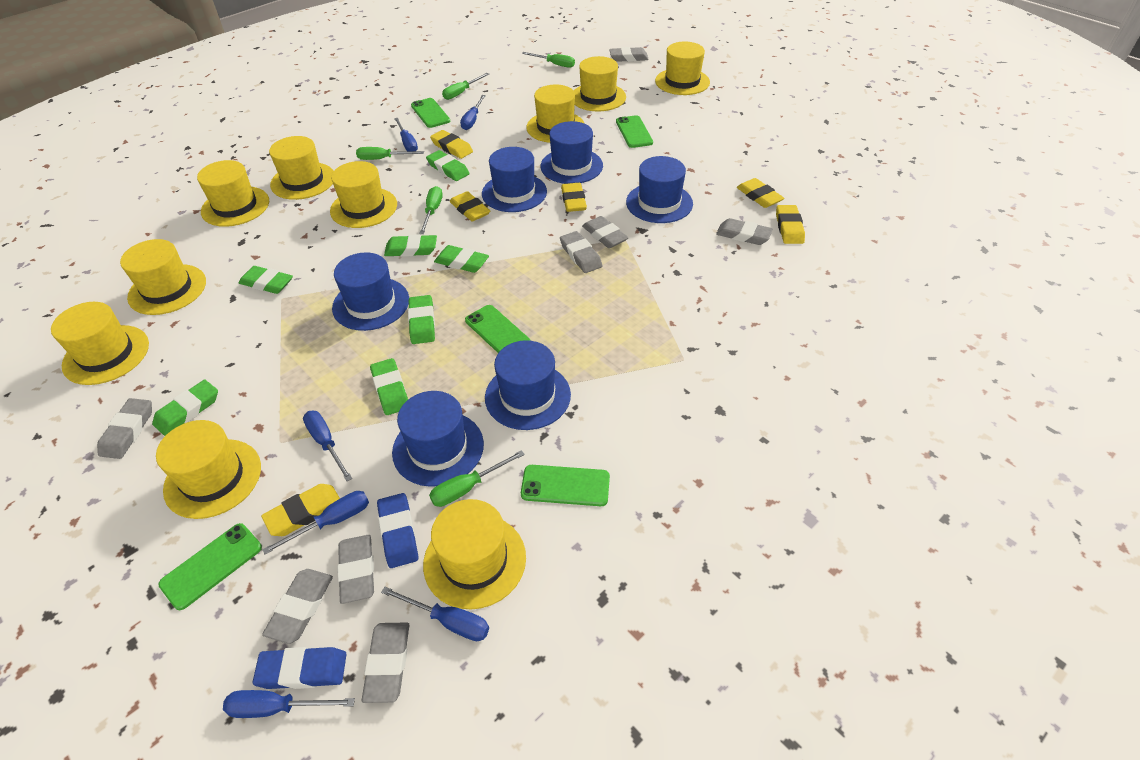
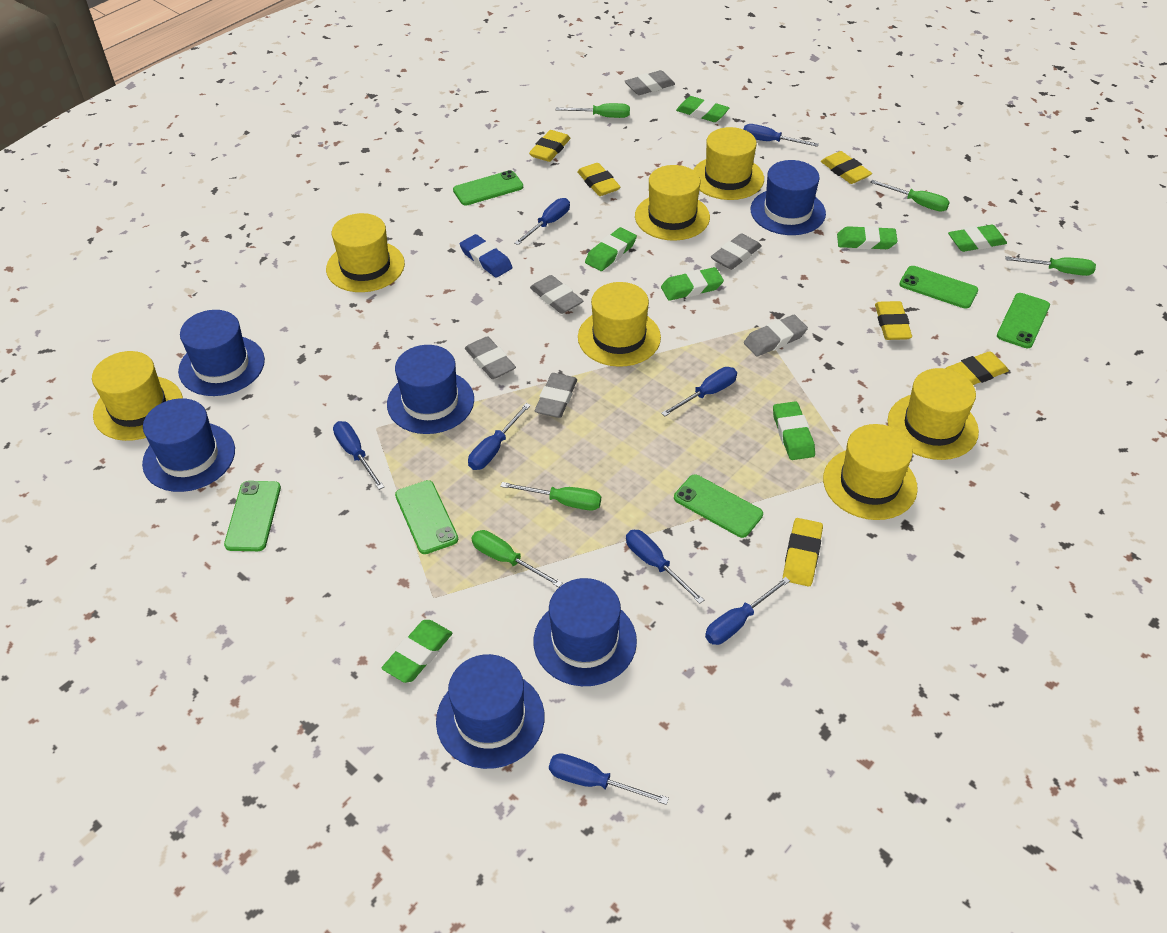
blue eraser: 2 -> 1
blue screwdriver: 6 -> 8
green phone: 5 -> 6
grey eraser: 8 -> 6
yellow hat: 10 -> 7

